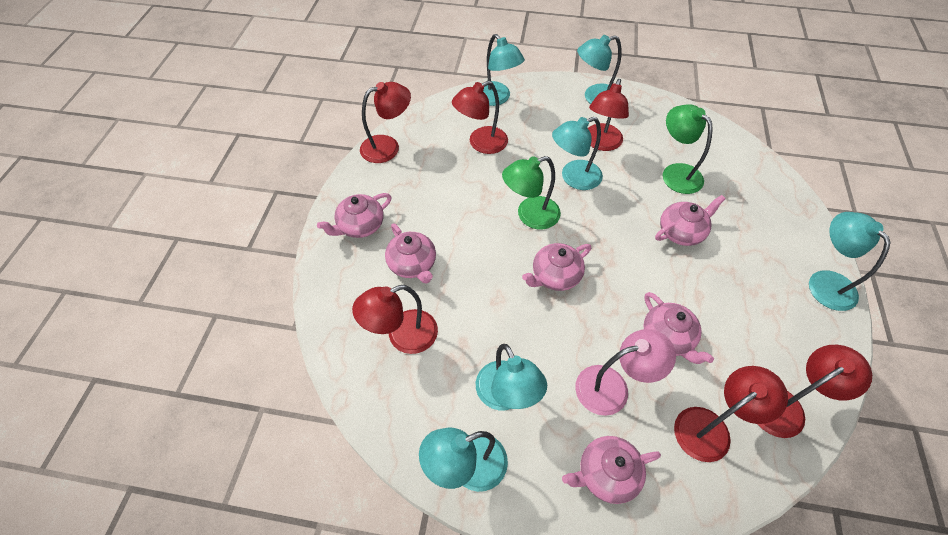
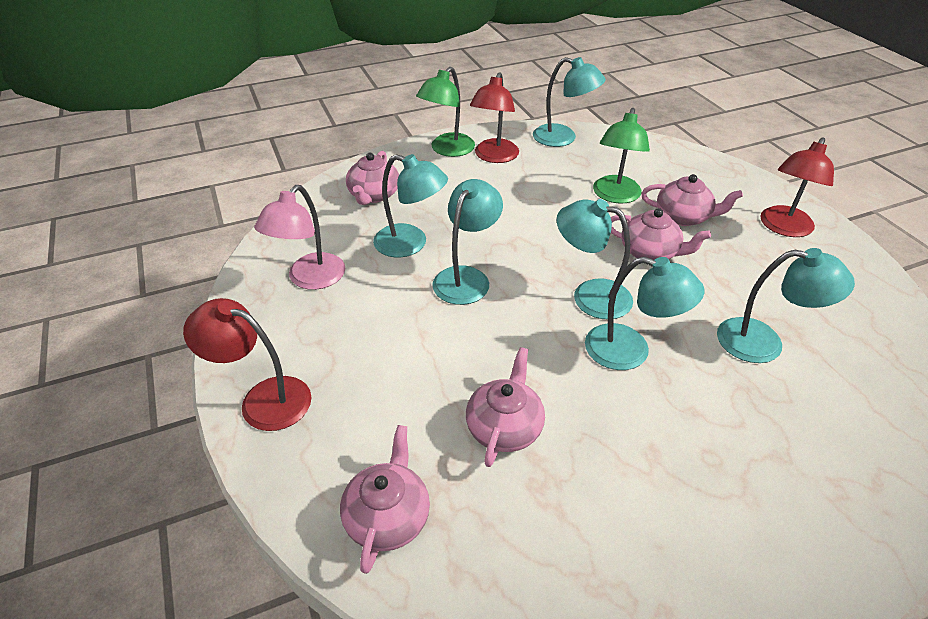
pink teapot: 6 -> 5
red lamp: 6 -> 3

